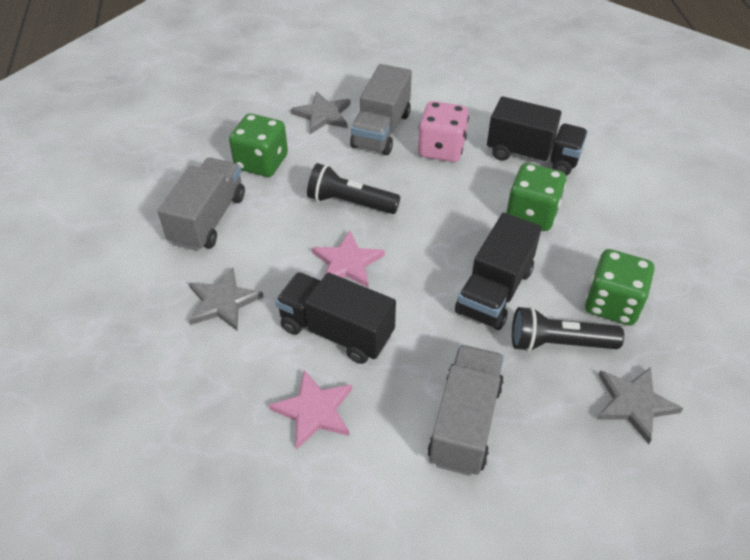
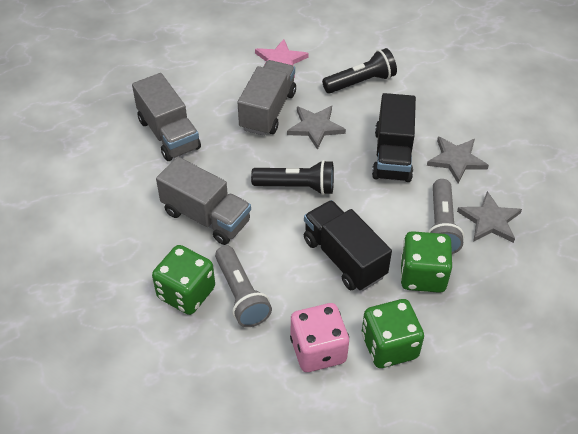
black truck: 3 -> 2
grey flashlight: 0 -> 2
pink star: 2 -> 1

